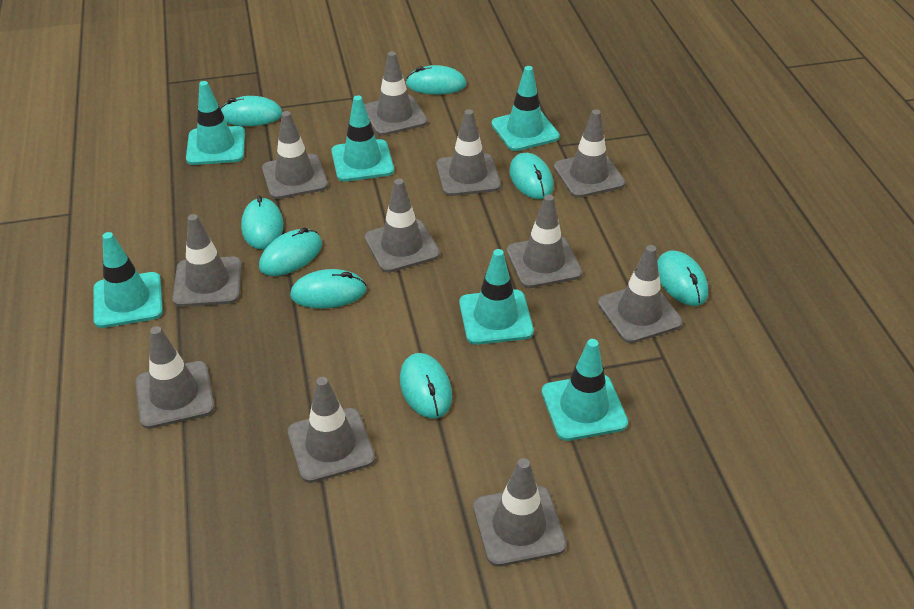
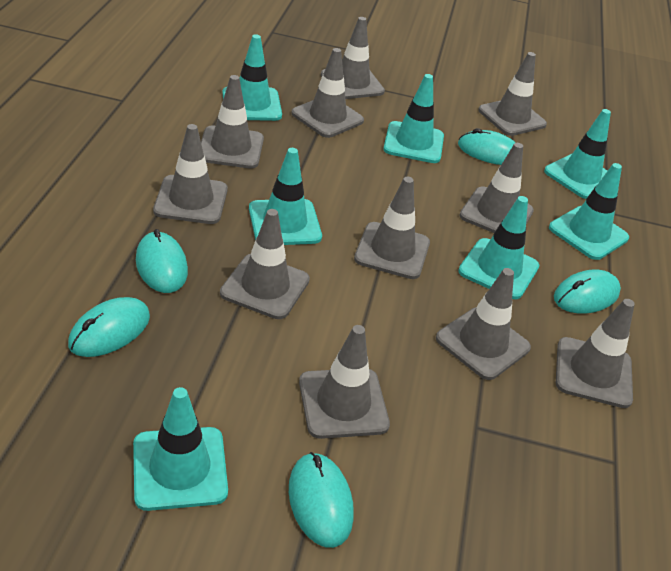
turquoise mouse: 8 -> 5
turquoise traffic cone: 6 -> 7

